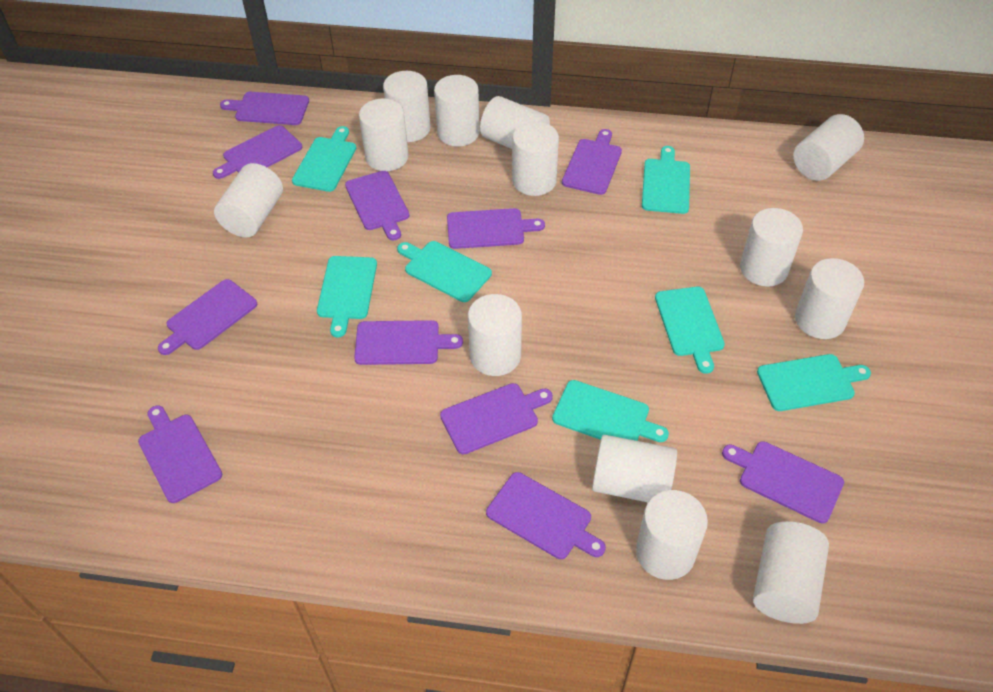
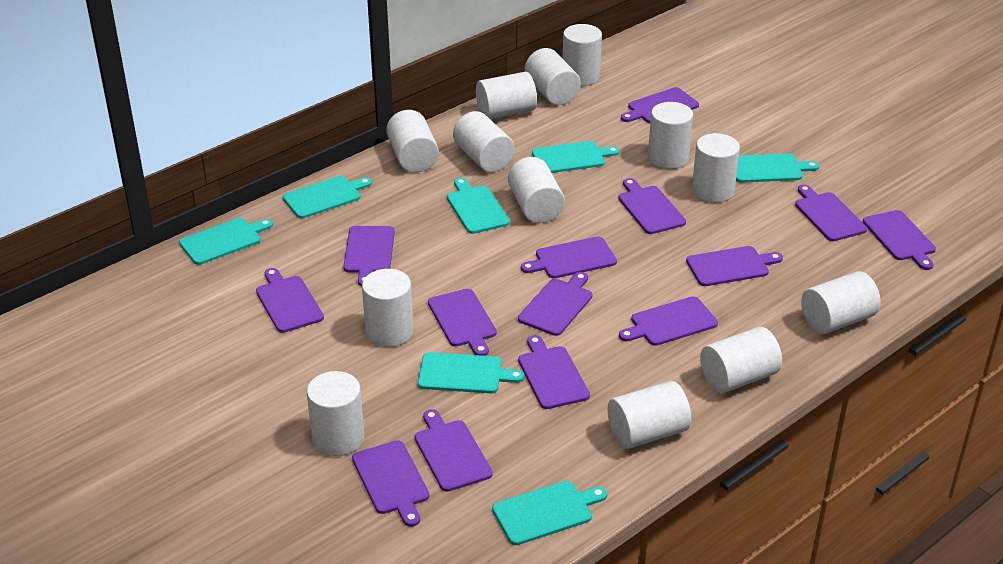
purple cutting board: 11 -> 14

